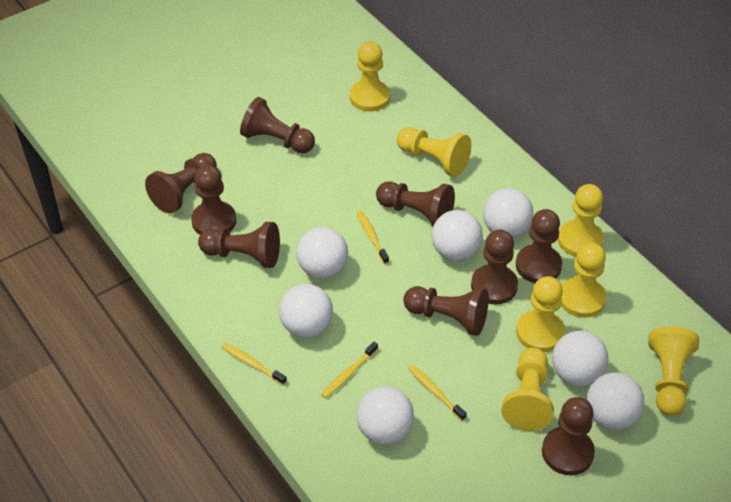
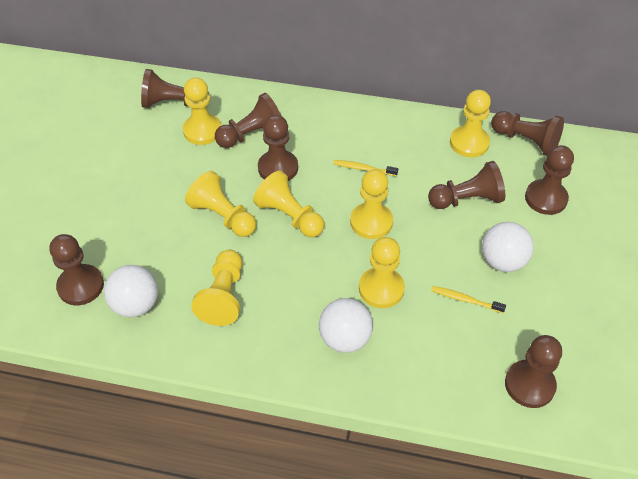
brown pawn: 9 -> 8
white ball: 7 -> 3
yellow toothbrush: 4 -> 2

